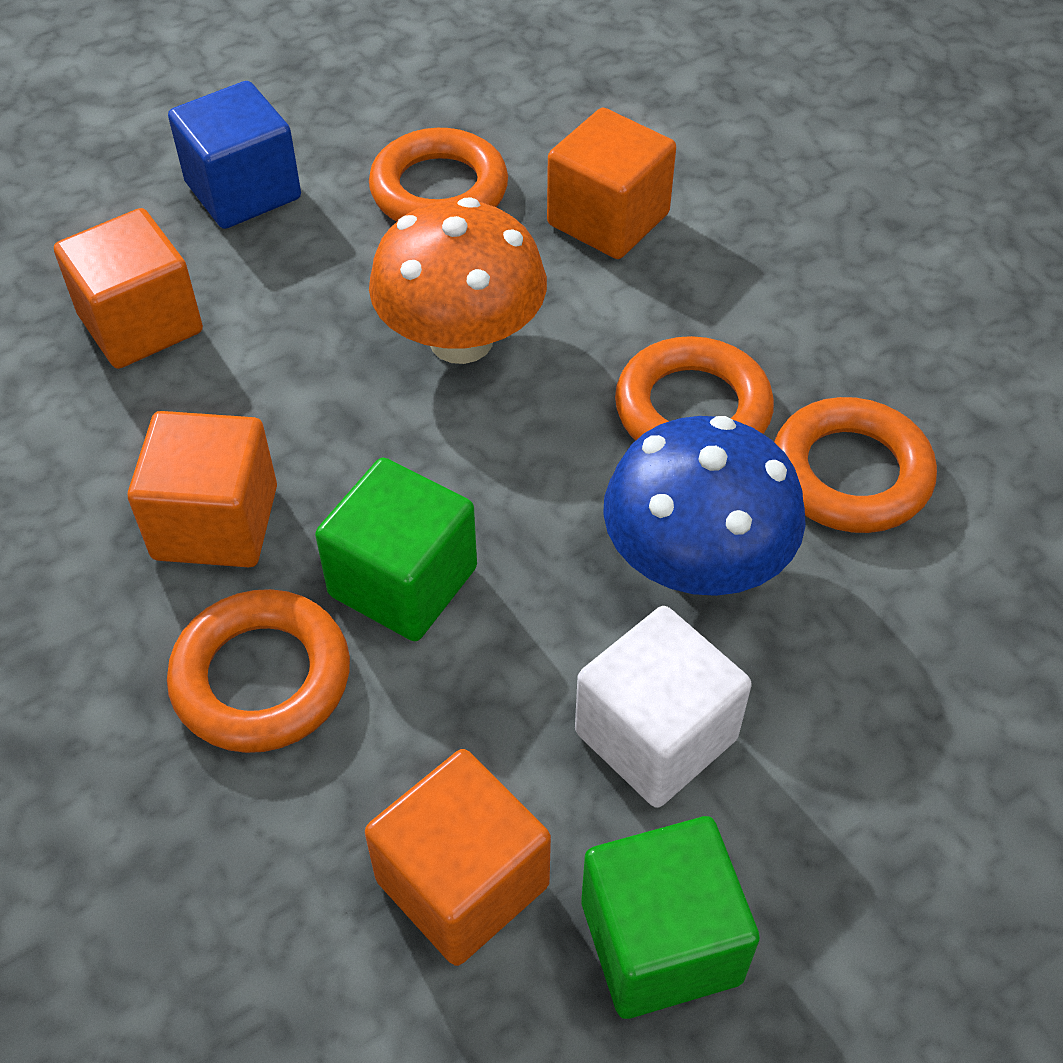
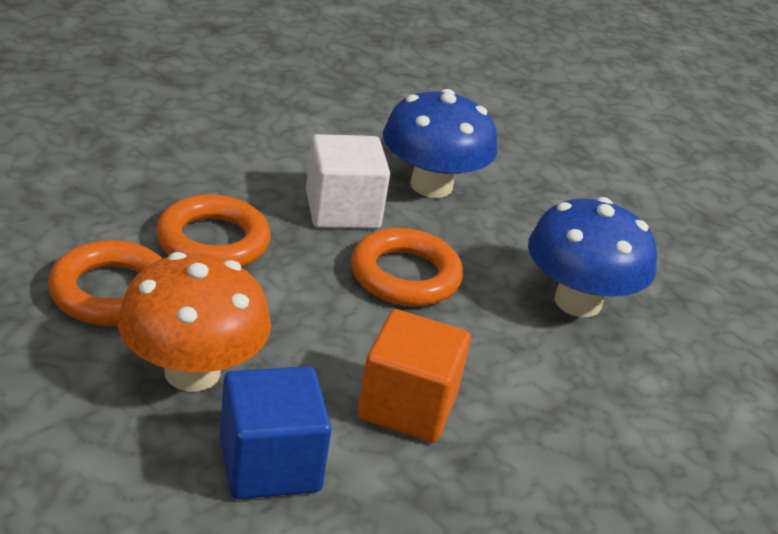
blue mushroom: 1 -> 2
green cube: 2 -> 0
orange cube: 4 -> 1
orange ring: 4 -> 3

